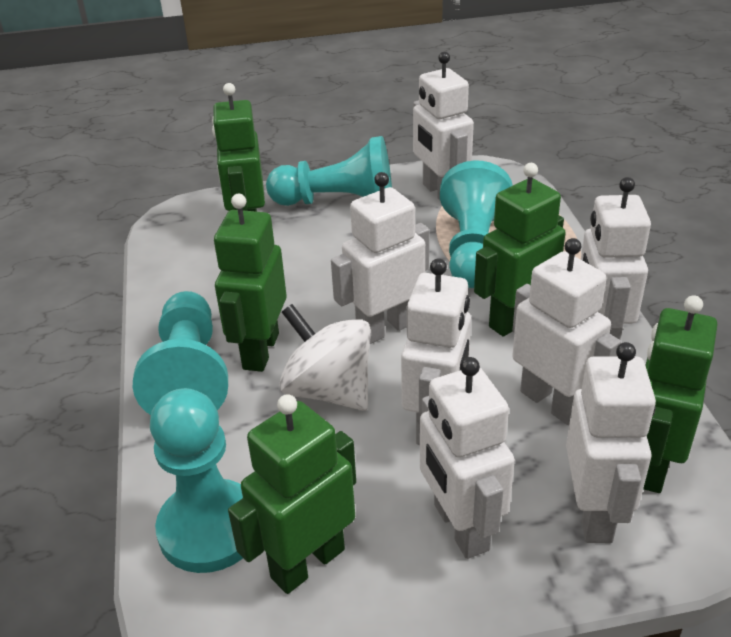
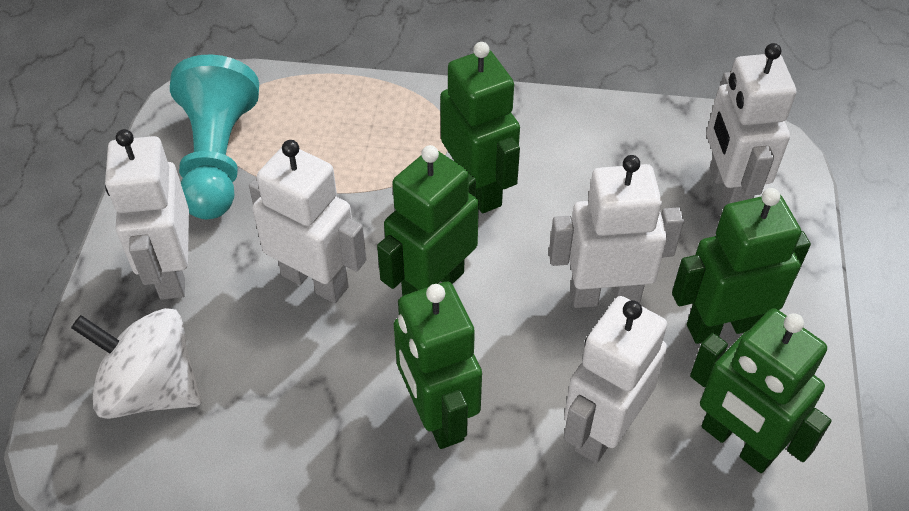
turquoise pawn: 4 -> 1
white robot: 7 -> 5

